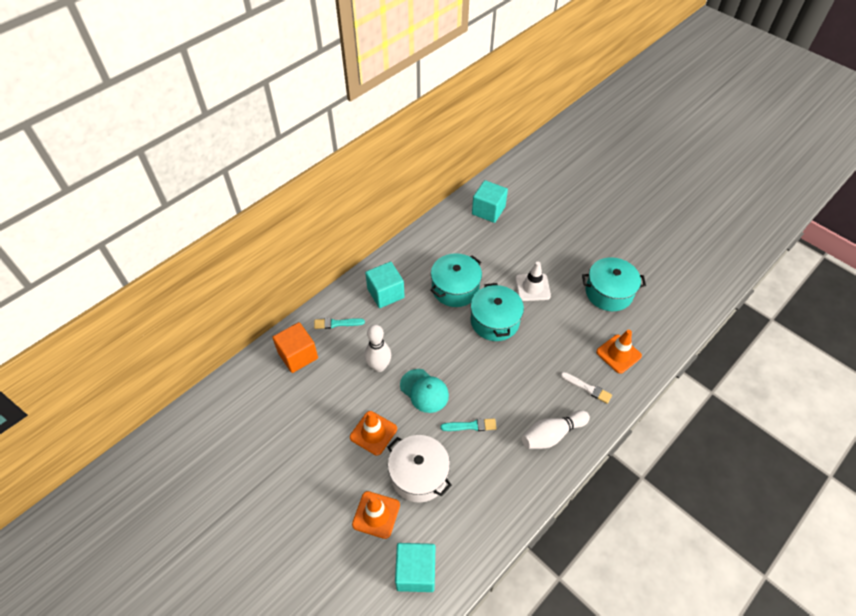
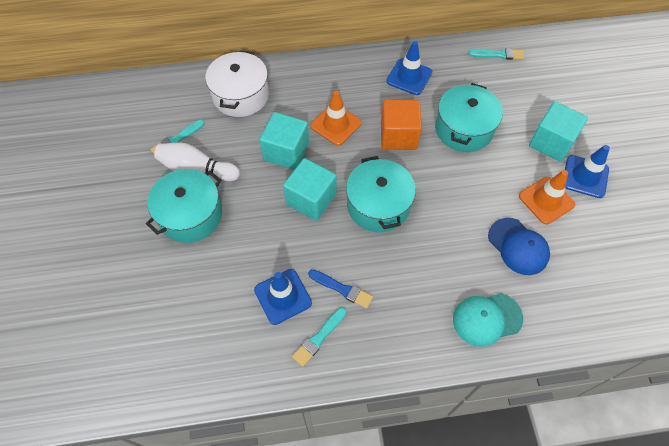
blue brush: 0 -> 1
blue cap: 0 -> 1
blue traffic cone: 0 -> 3
orange traffic cone: 3 -> 2
turquoise brush: 2 -> 3
white bowling pin: 2 -> 1
white brush: 1 -> 0
white traffic cone: 1 -> 0

